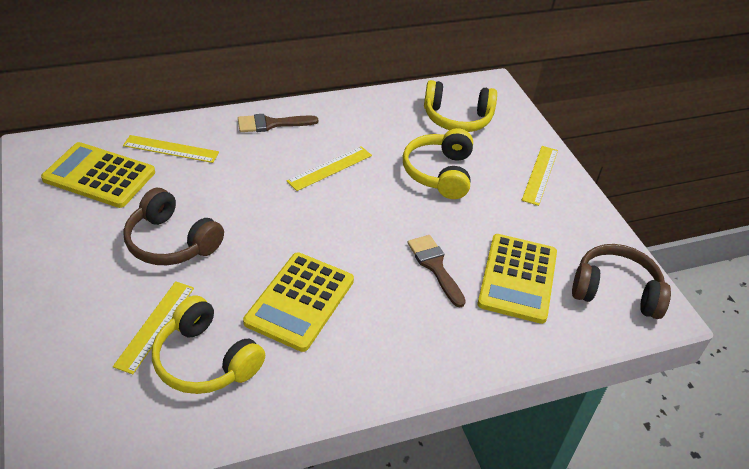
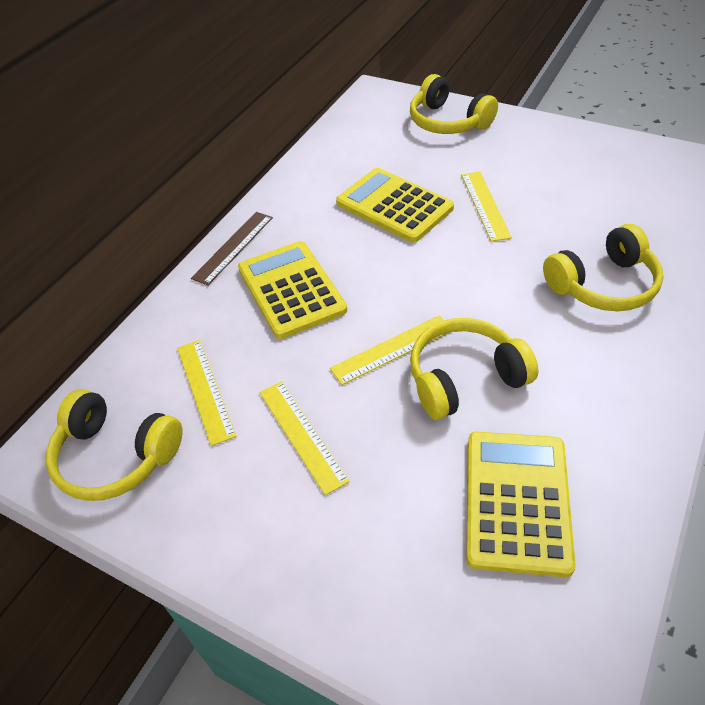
brown brush: 2 -> 0
brown headphones: 2 -> 0
brown ruler: 0 -> 1
yellow headphones: 3 -> 4

